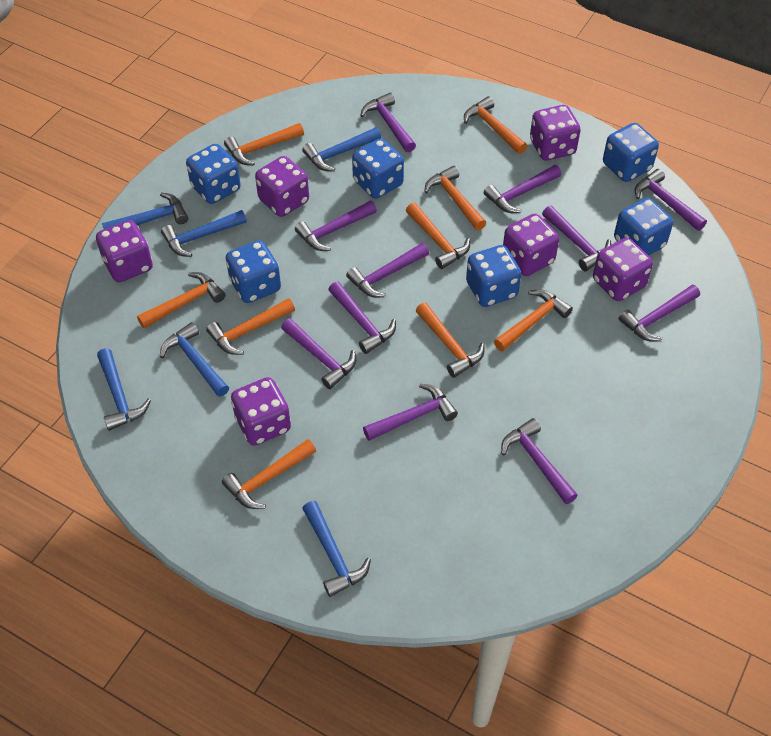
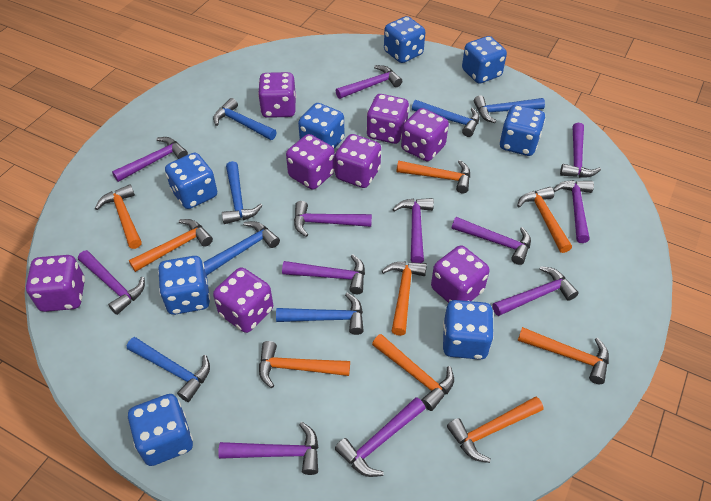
blue dice: 6 -> 8
blue hammer: 6 -> 7
purple dice: 6 -> 8
purple hammer: 11 -> 12

